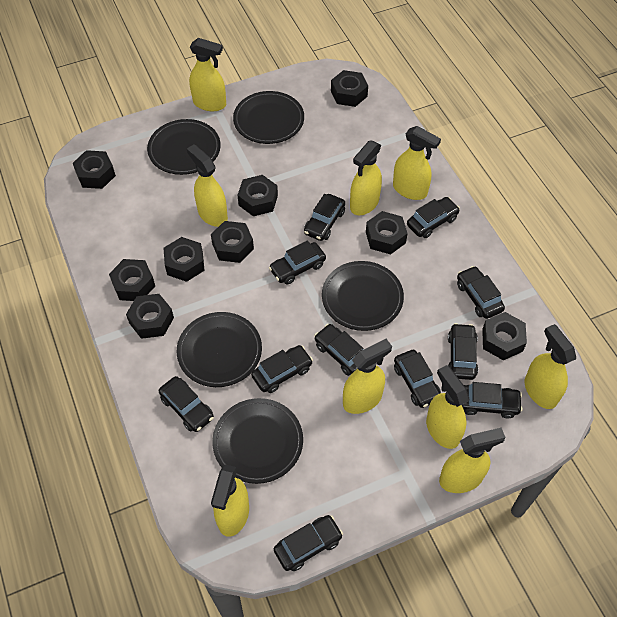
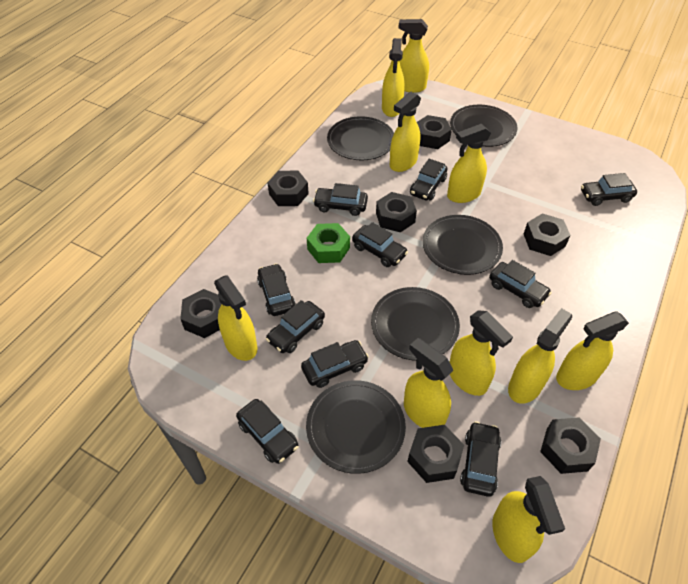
black car: 11 -> 10
black nut: 9 -> 7
green nut: 0 -> 1
yellow spray bottle: 9 -> 10

